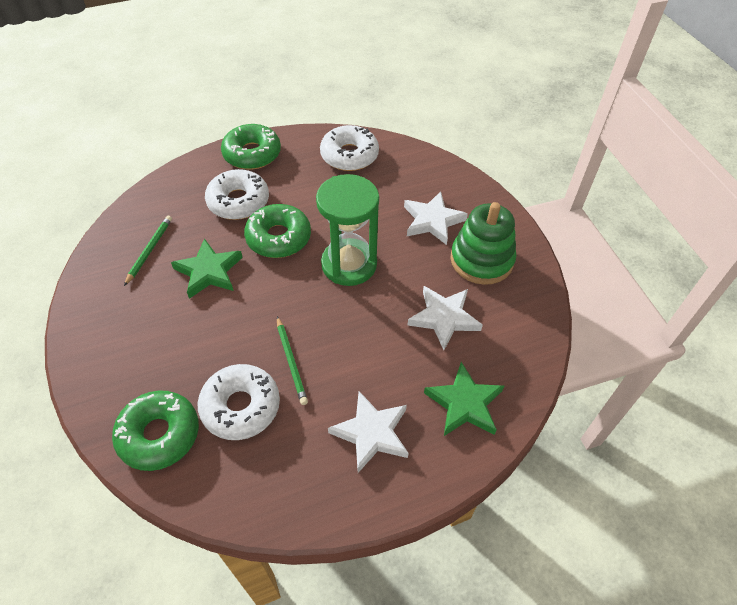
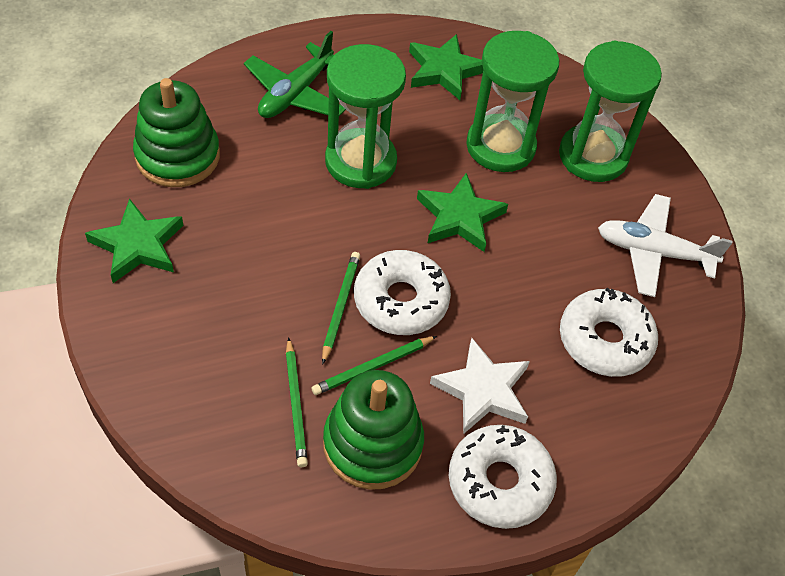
green donut: 3 -> 0
green hourglass: 1 -> 3
green pencil: 2 -> 3
green plane: 0 -> 1
green stacking toy: 1 -> 2
green star: 2 -> 3
white plane: 0 -> 1
white star: 3 -> 1

